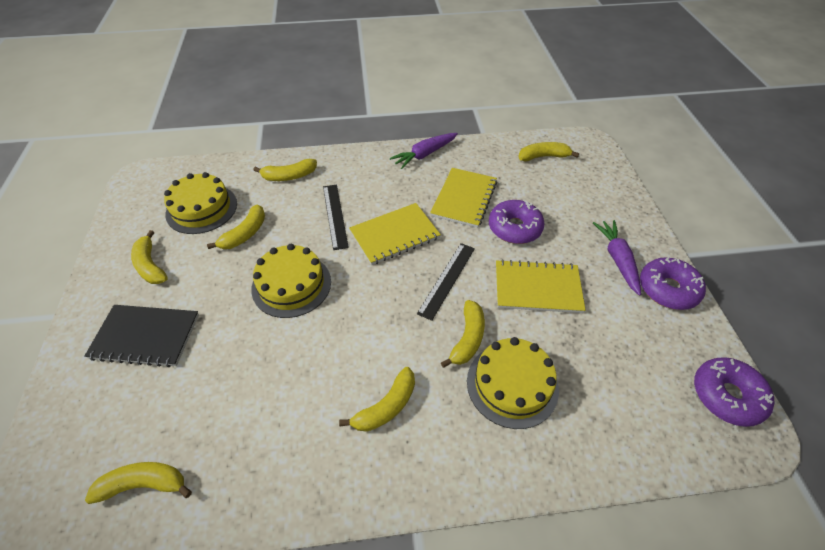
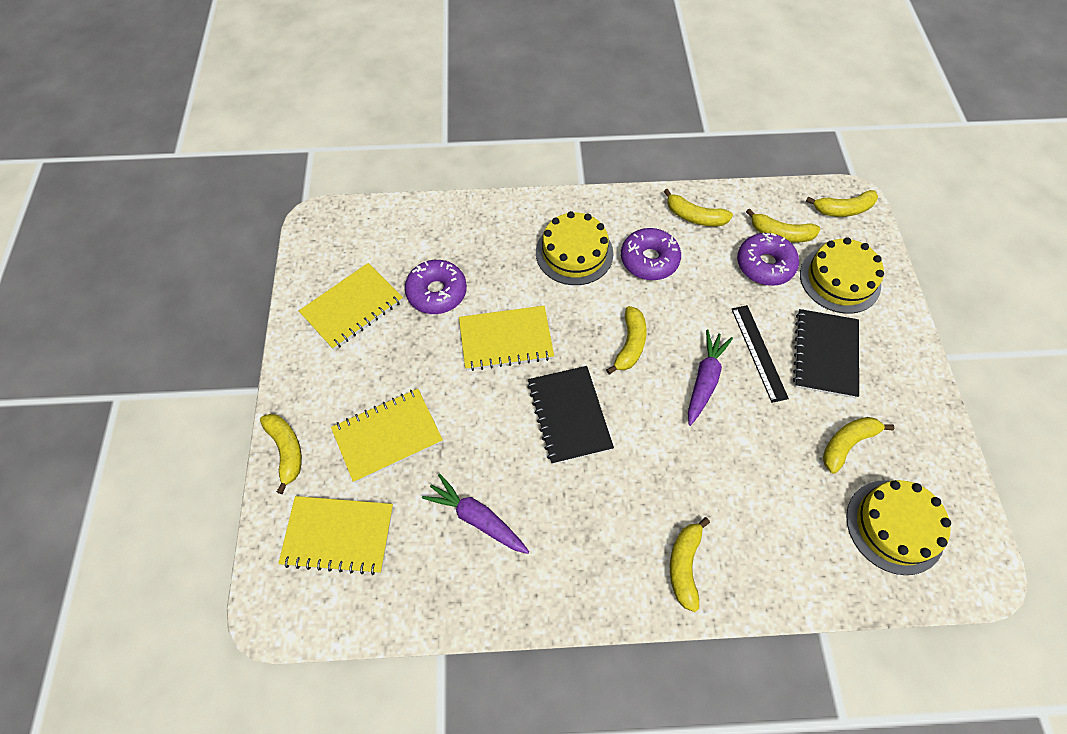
black notebook: 1 -> 2
black ruler: 2 -> 1
yellow notebook: 3 -> 4

